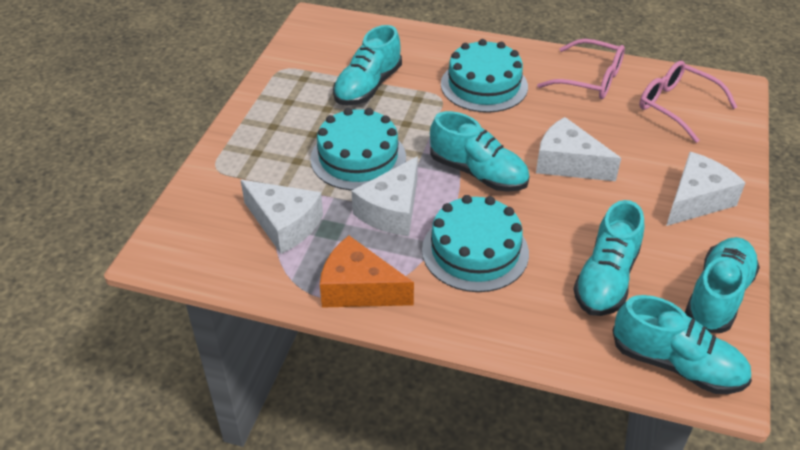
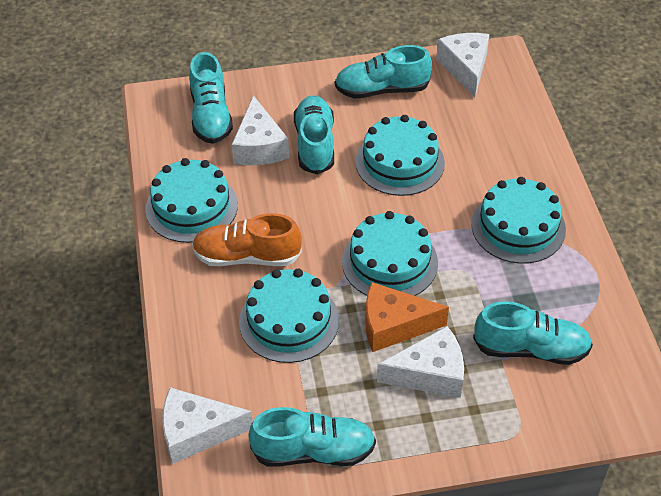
orange shoe: 0 -> 1
pink glasses: 2 -> 0
turquoise cake: 3 -> 5

